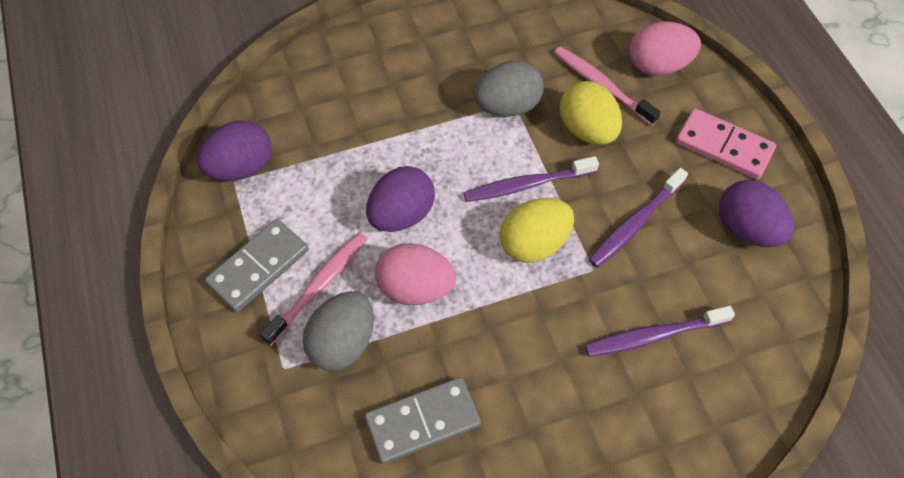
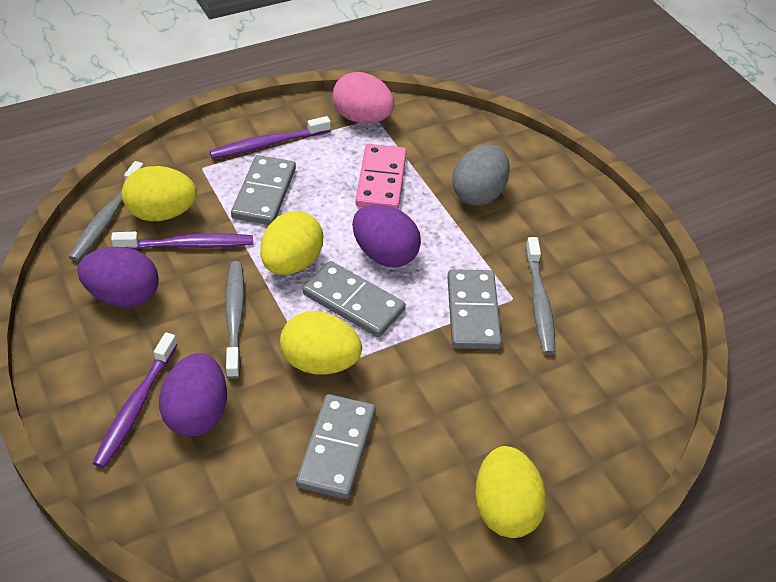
grey domino: 2 -> 4
grey egg: 2 -> 1
grey toothbrush: 0 -> 3
pink egg: 2 -> 1
pink toothbrush: 2 -> 0
yellow egg: 2 -> 4

